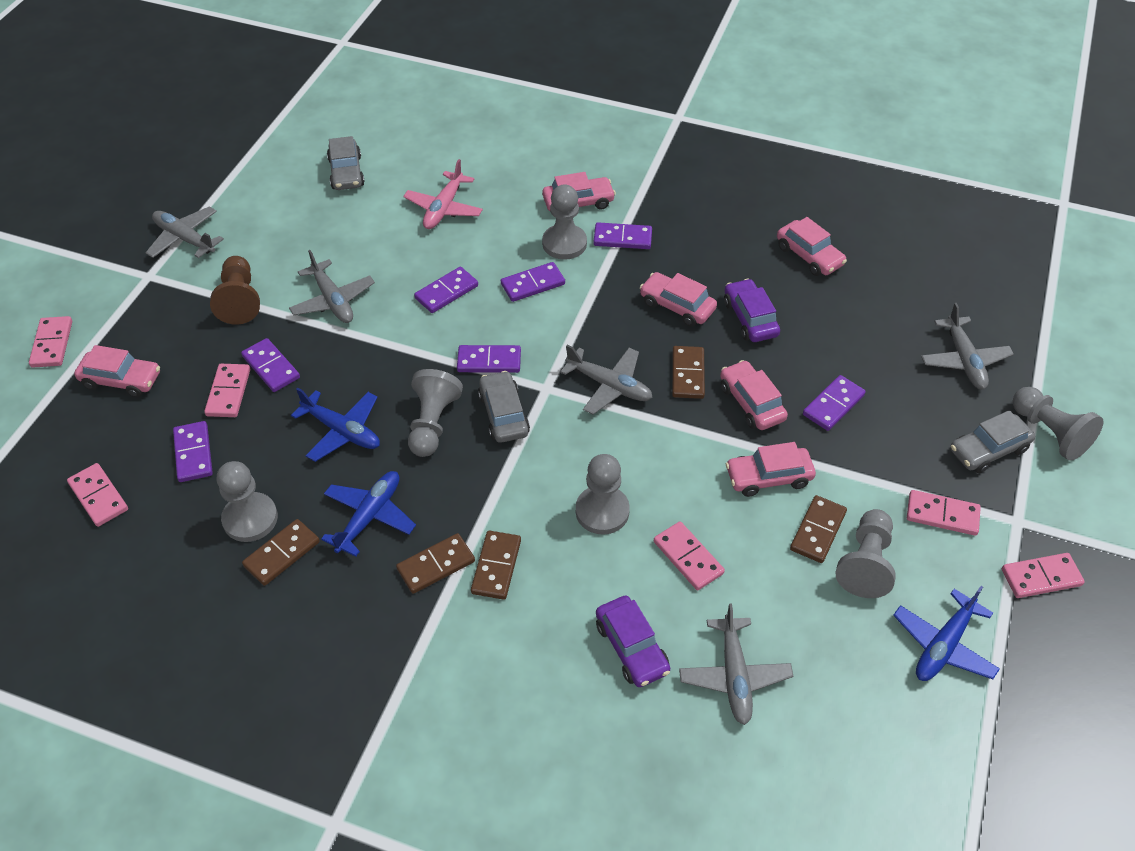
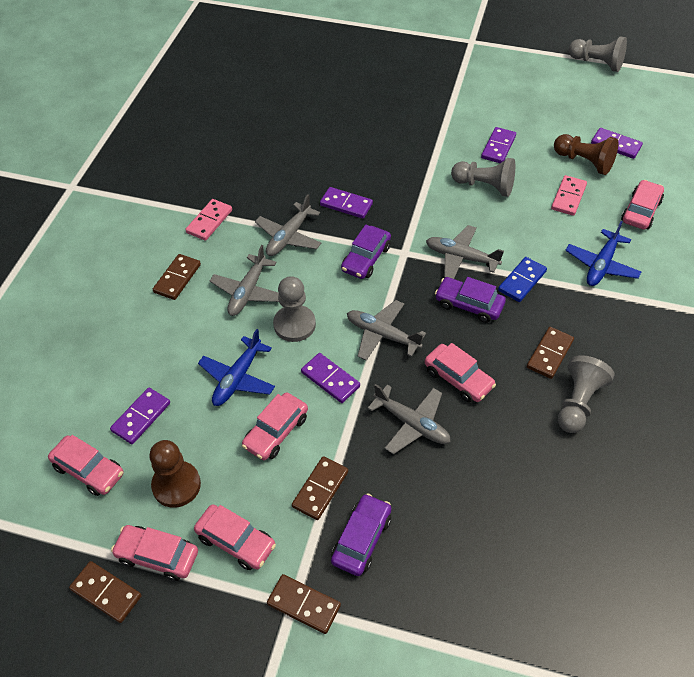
blue domino: 0 -> 1
blue plane: 3 -> 2
brown pawn: 1 -> 2
grey car: 3 -> 0
grey pawn: 6 -> 4
pink domino: 6 -> 2
pink plane: 1 -> 0
purple car: 2 -> 3
purple domino: 7 -> 5

